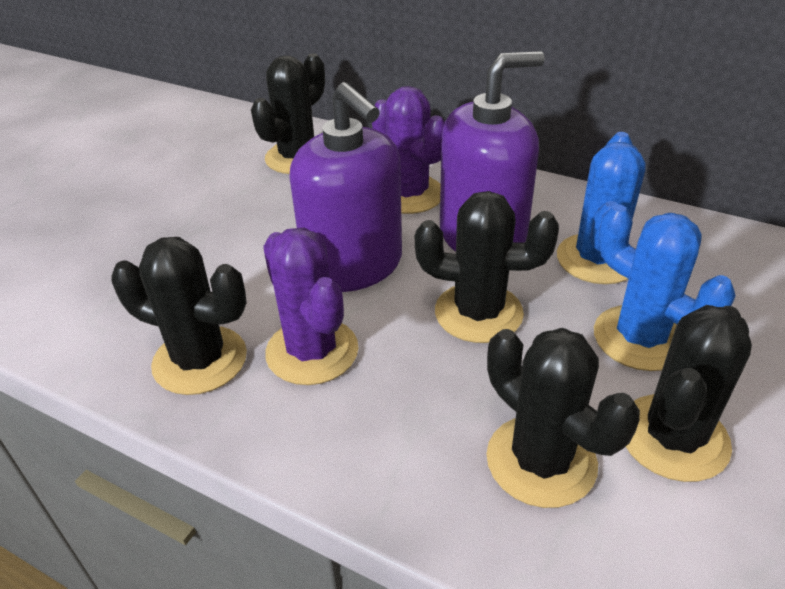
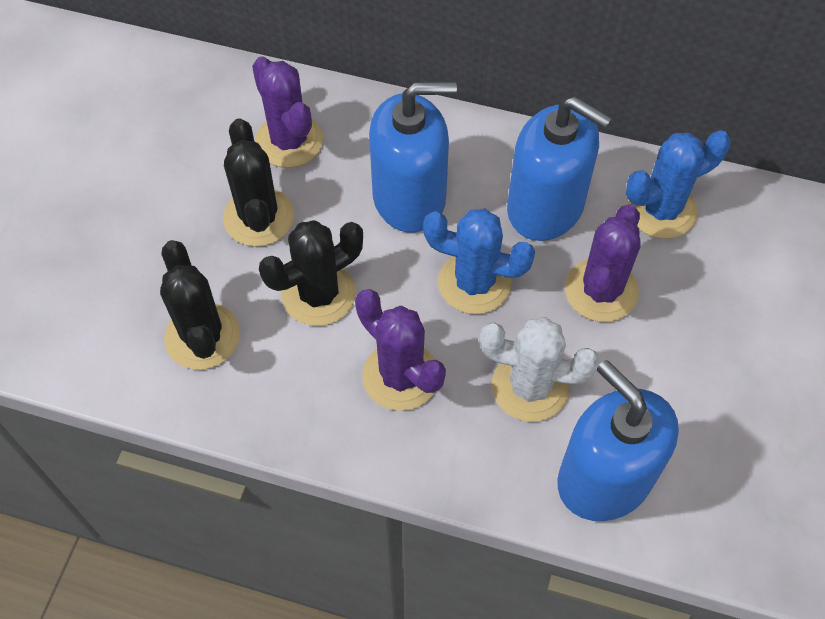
black cactus: 5 -> 3
blue soap dispenser: 0 -> 3
purple cactus: 2 -> 3
purple soap dispenser: 2 -> 0
white cactus: 0 -> 1

